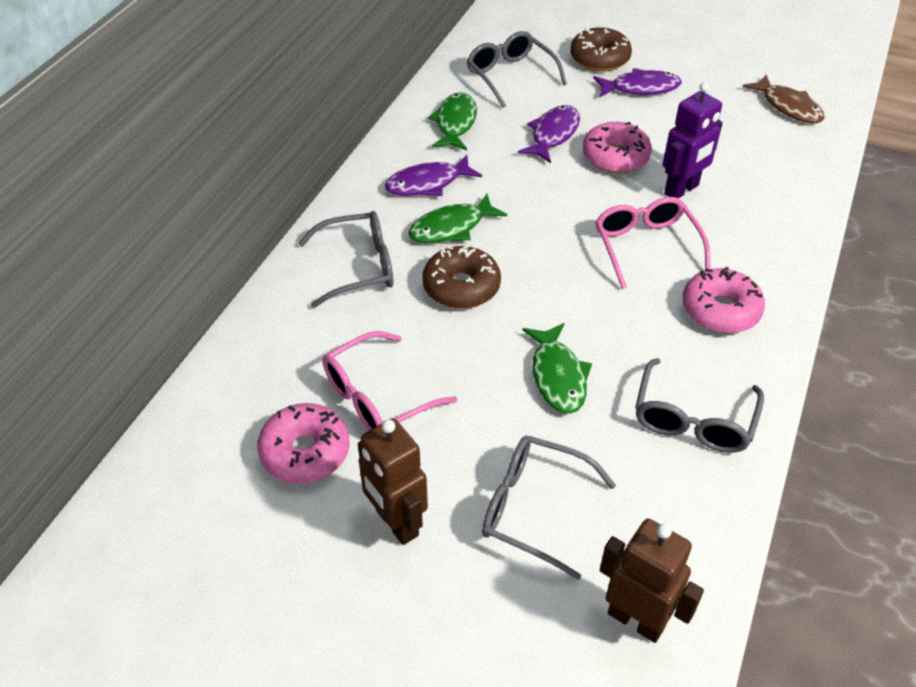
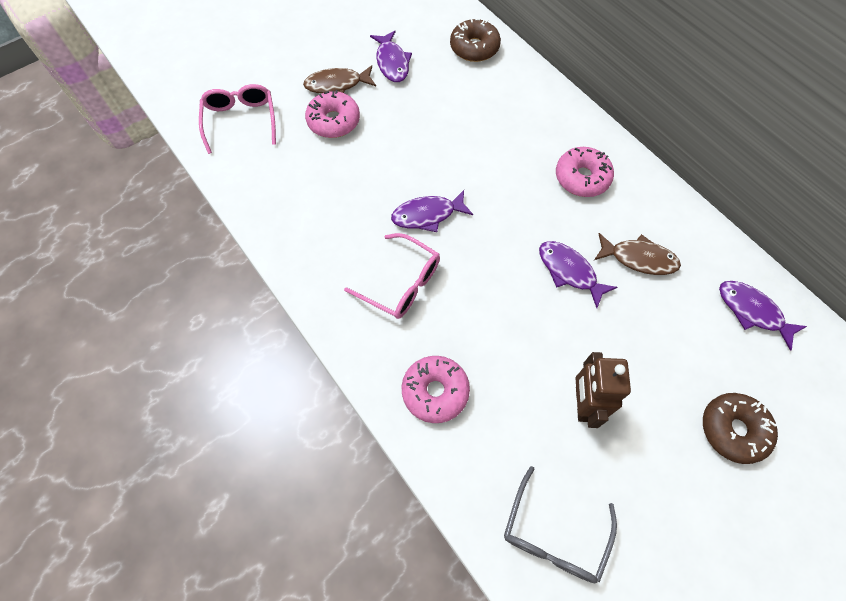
brown fish: 1 -> 2
brown robot: 2 -> 1
green fish: 3 -> 0
grey glasses: 4 -> 1
purple fish: 3 -> 4
purple robot: 1 -> 0

